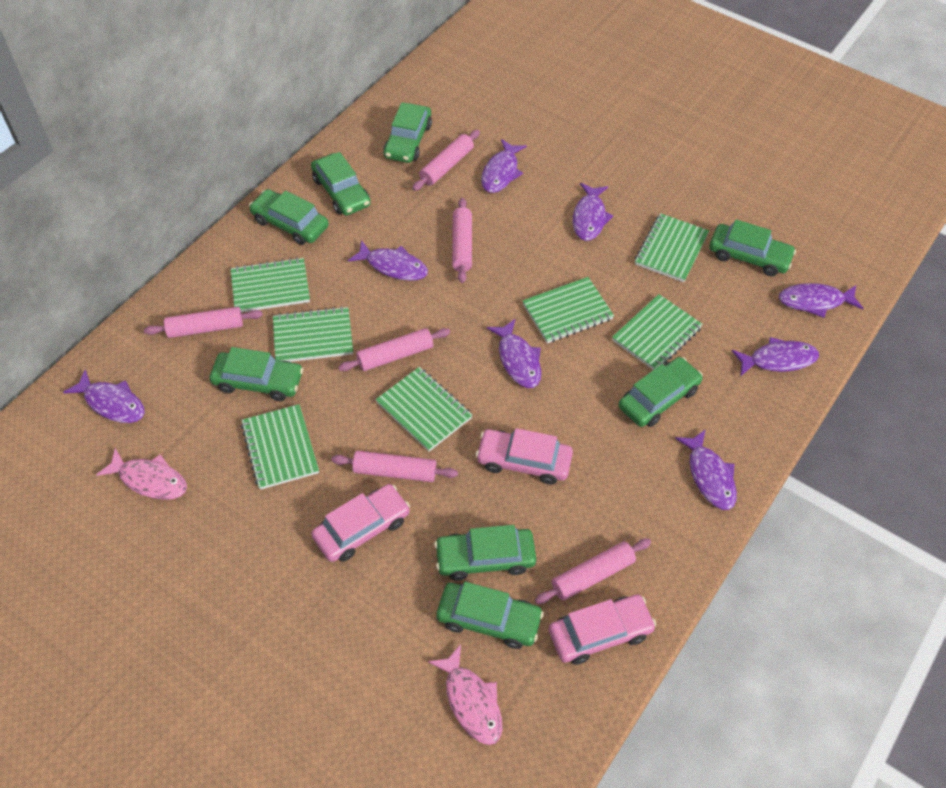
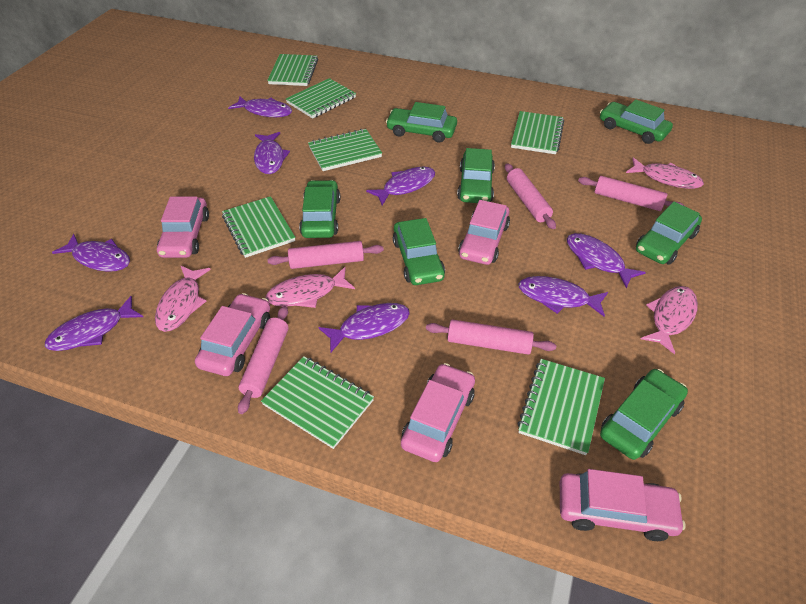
green car: 8 -> 7
pink car: 3 -> 5
pink fish: 2 -> 4
pink rolling pin: 6 -> 5

